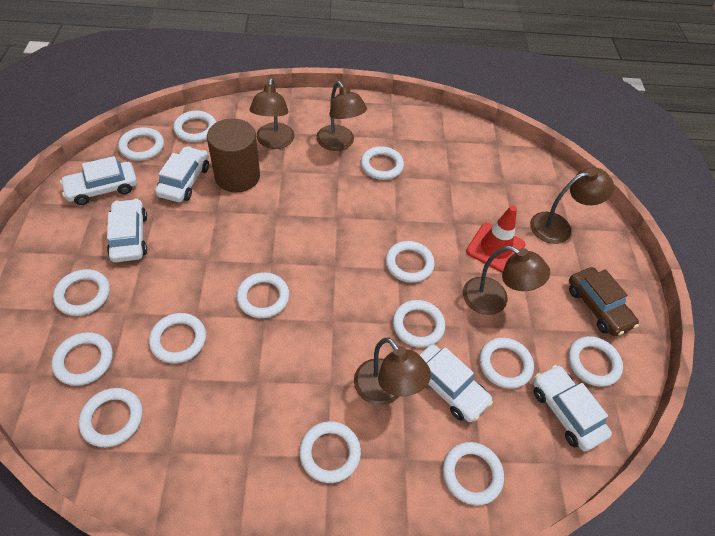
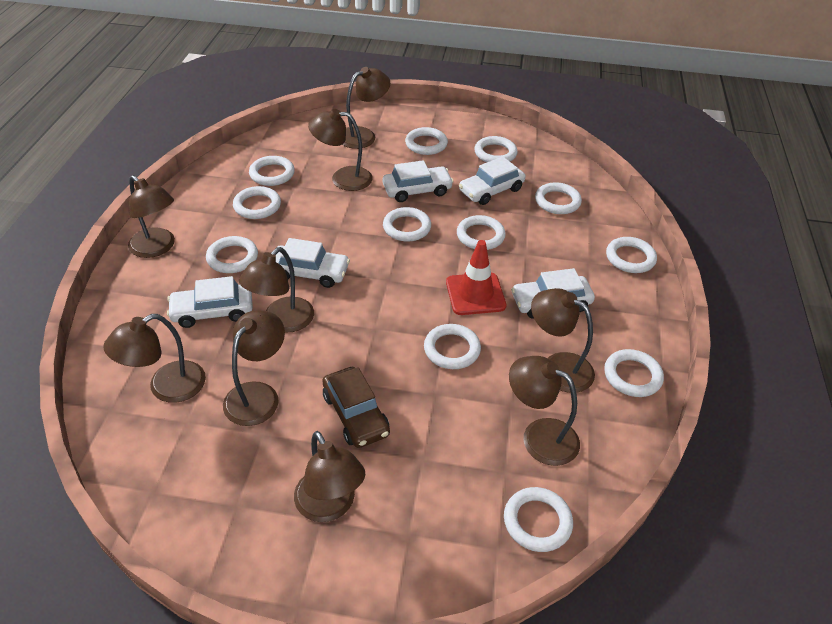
brown cylinder: 1 -> 0
brown lamp: 5 -> 9
white ring: 14 -> 12

